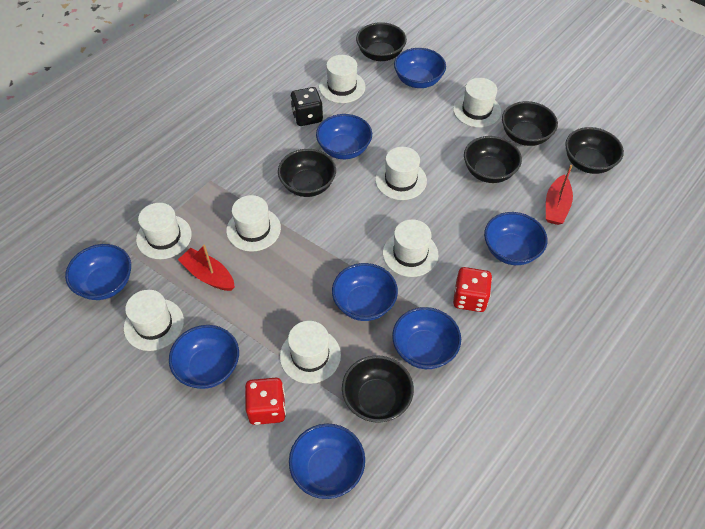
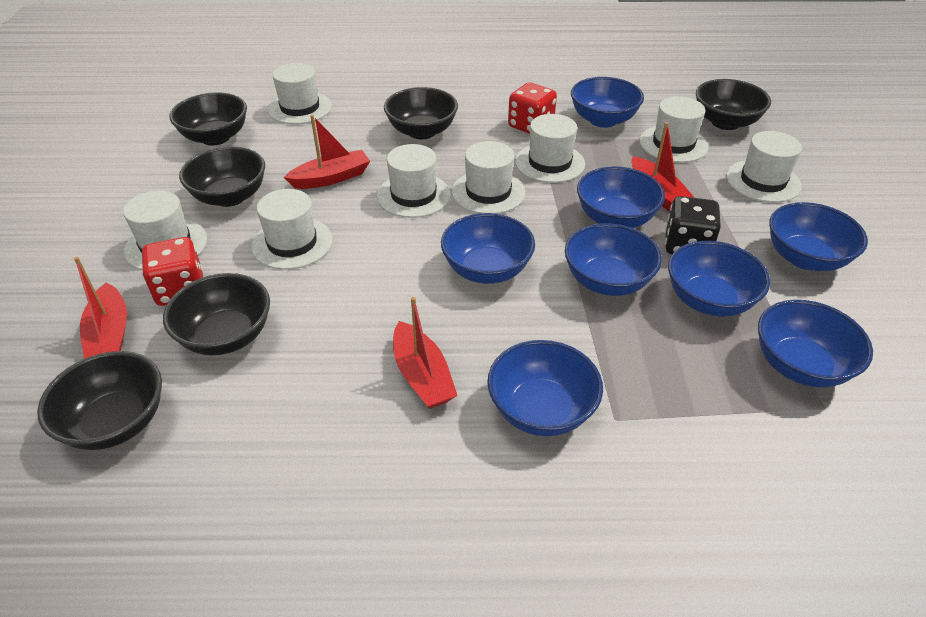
red boat: 2 -> 4

